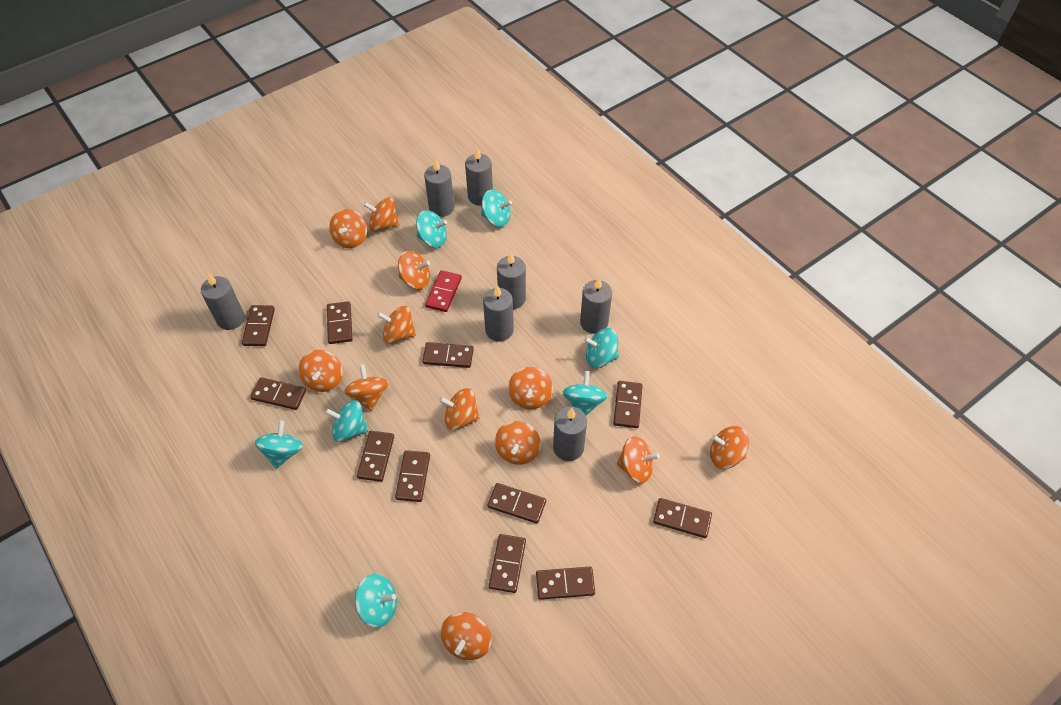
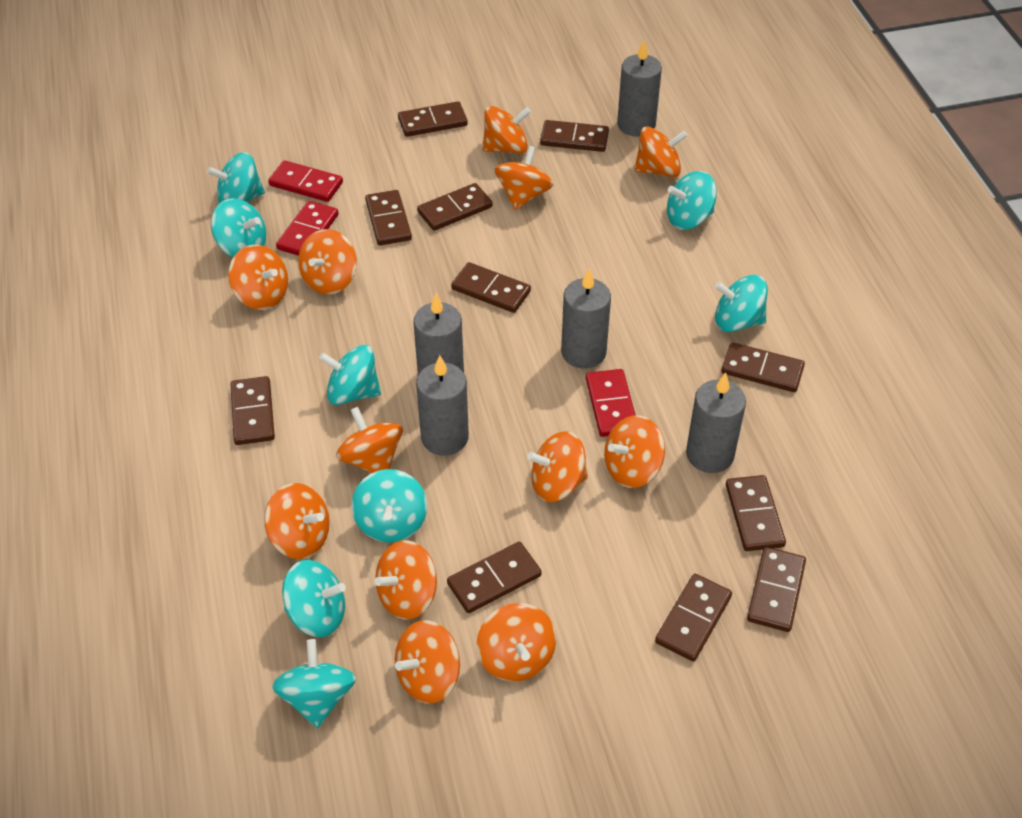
grey candle: 7 -> 5
red domino: 1 -> 3
turquoise spinning top: 7 -> 8

